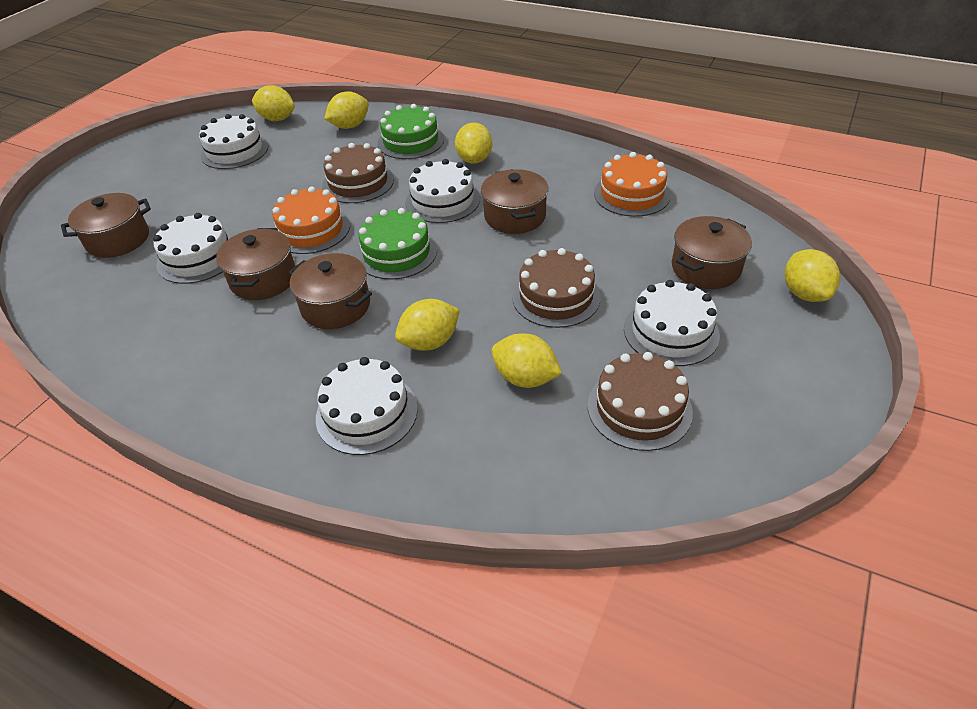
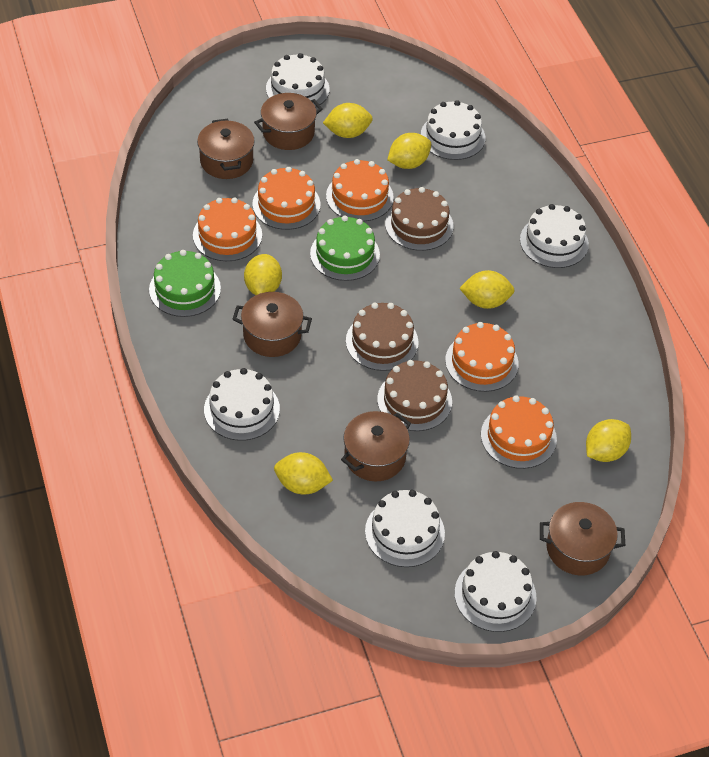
orange cake: 2 -> 5
white cake: 5 -> 6

